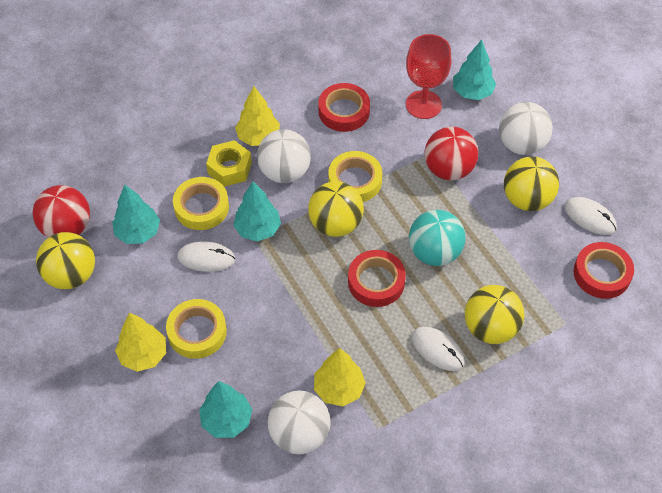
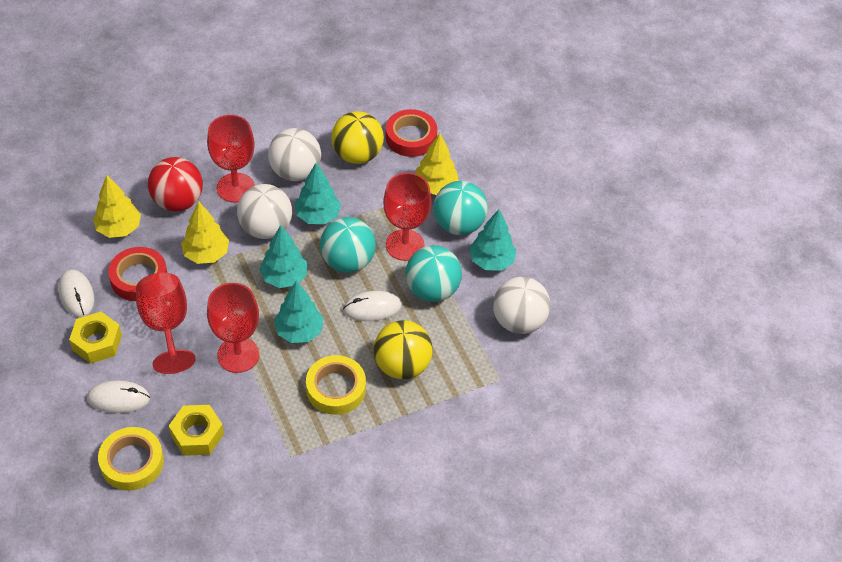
red ball: 2 -> 1
red goblet: 1 -> 4
red tape: 3 -> 2
turquoise ball: 1 -> 3
yellow ball: 4 -> 2
yellow nut: 1 -> 2
yellow tape: 3 -> 2

